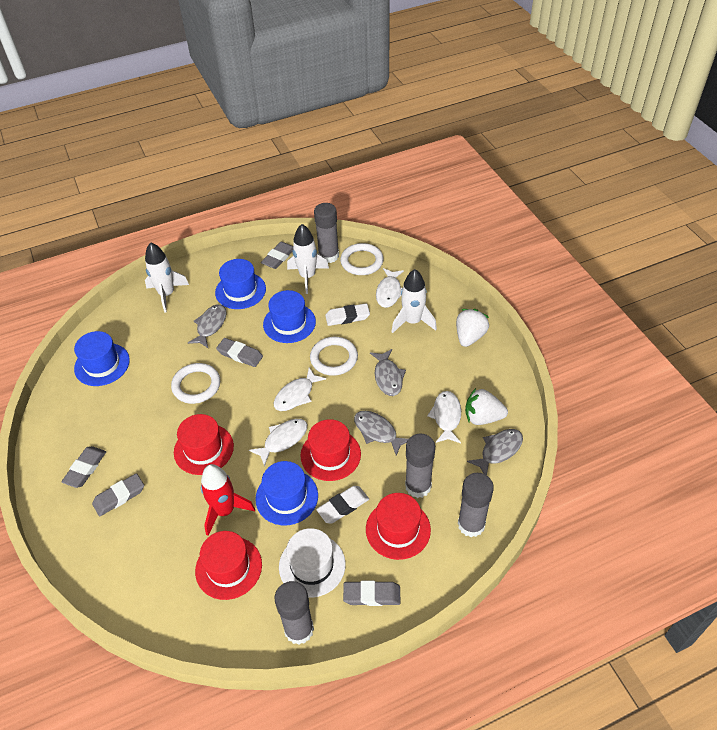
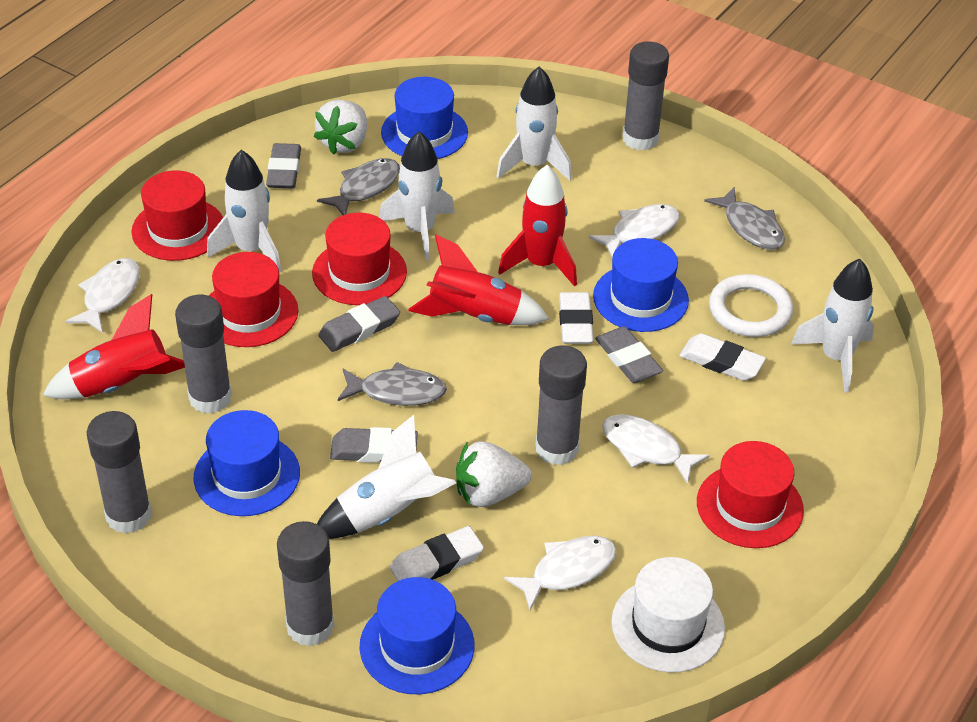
grey eraser: 5 -> 4
grey fish: 4 -> 3
grey glue stick: 4 -> 5
red rocket: 1 -> 3
white eraser: 2 -> 3
white ring: 3 -> 1
white rocket: 3 -> 5

